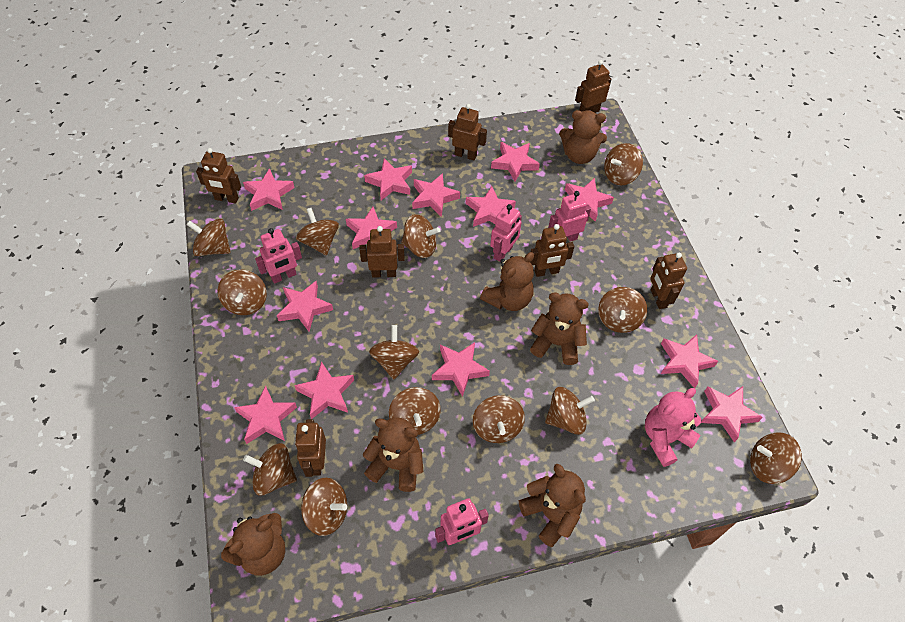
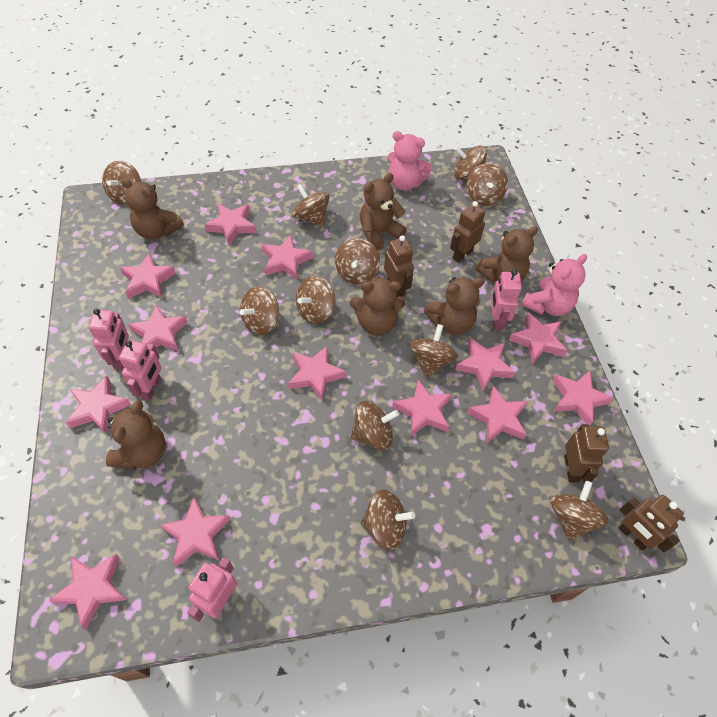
brown robot: 7 -> 4
brown spinning top: 13 -> 11
pink teddy bear: 1 -> 2

